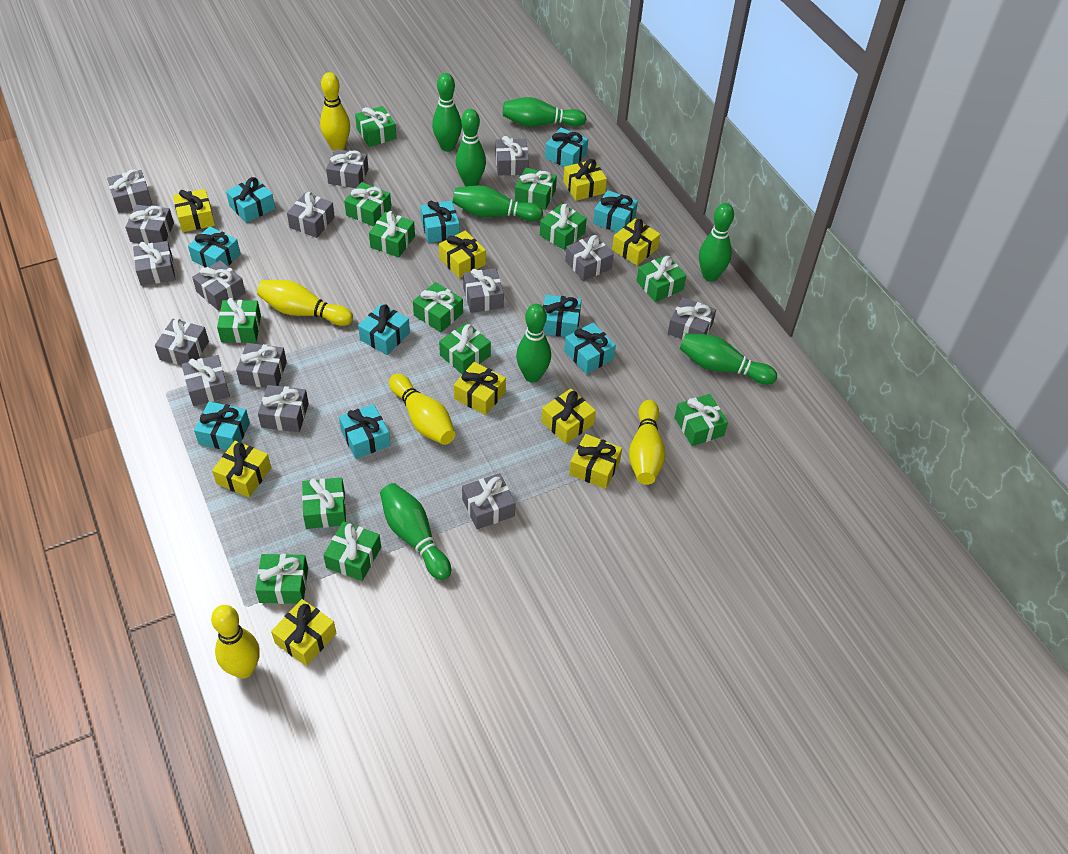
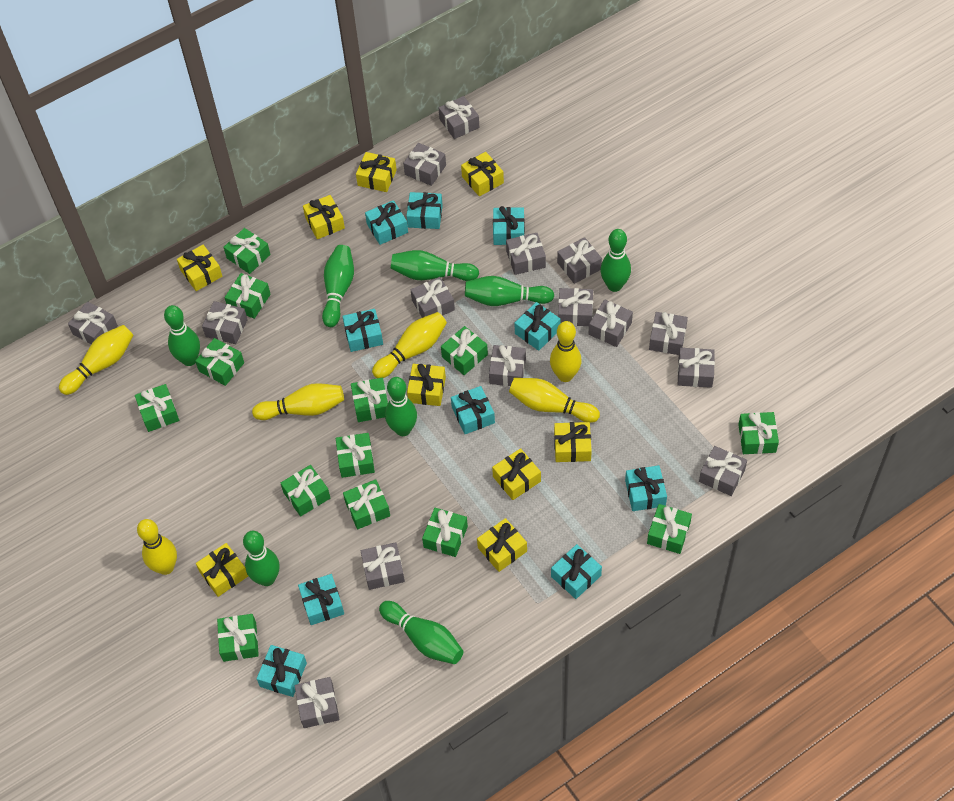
yellow bowling pin: 5 -> 6

